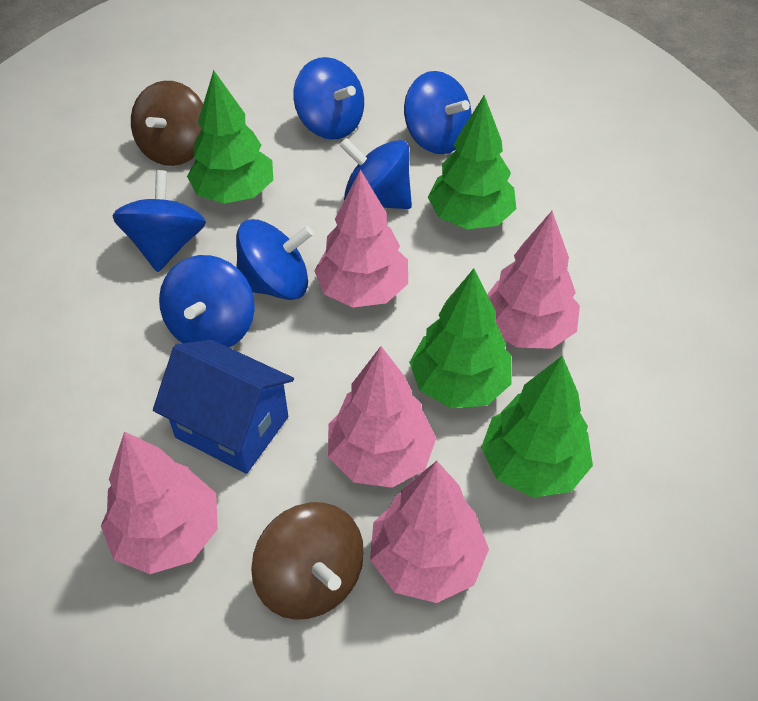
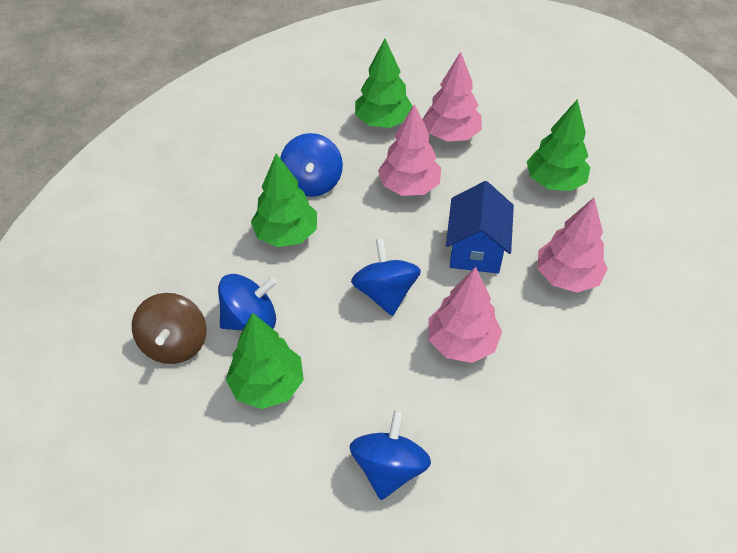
blue spinning top: 6 -> 4
brown spinning top: 2 -> 1
pink tree: 5 -> 4

